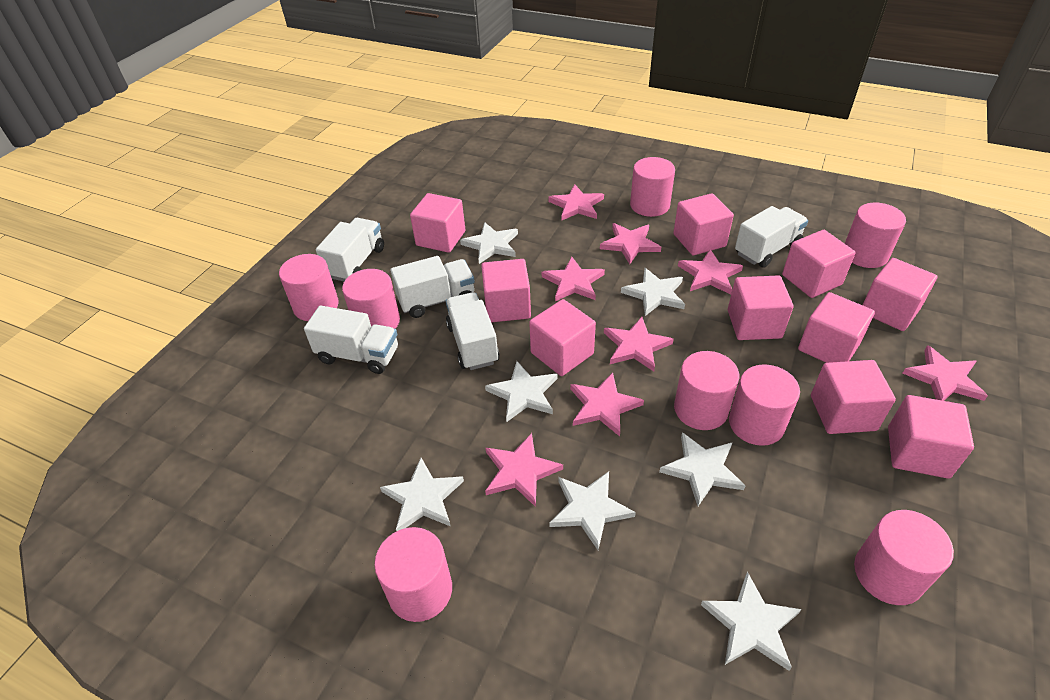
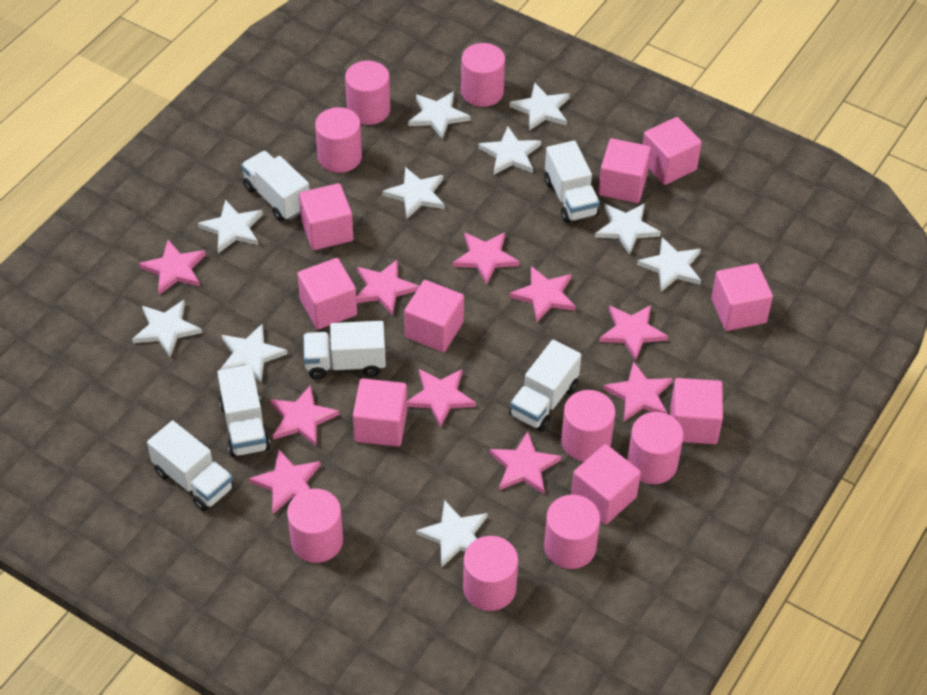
pink cube: 10 -> 9
pink star: 8 -> 10
white star: 7 -> 10
white truck: 5 -> 6

